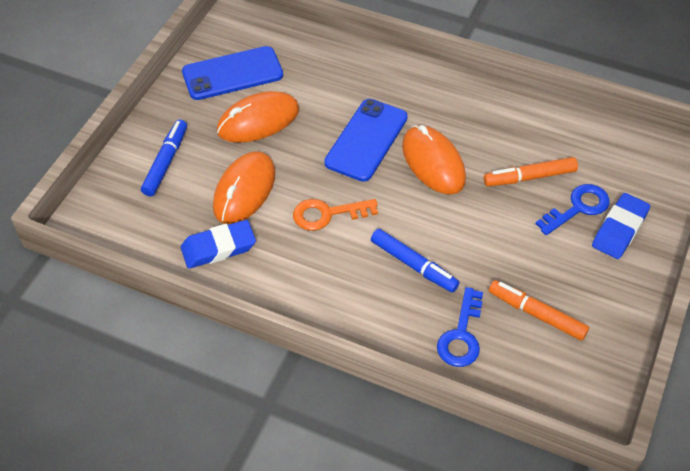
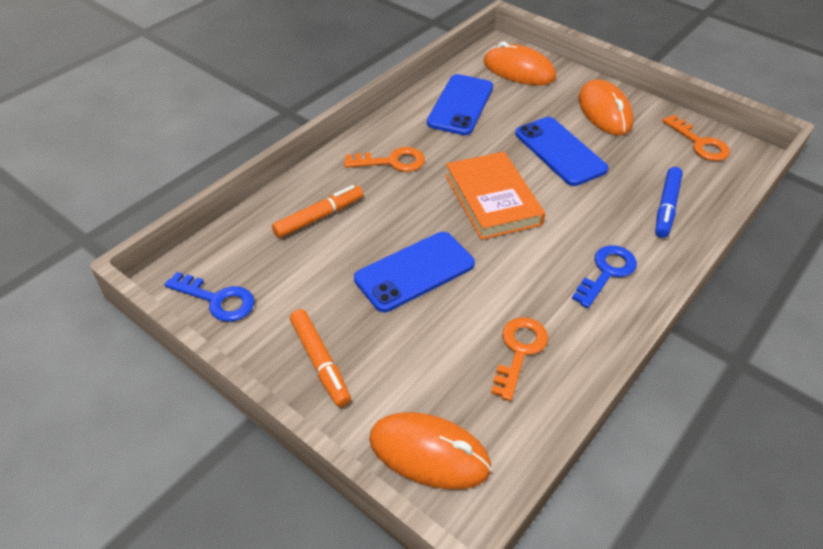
blue eraser: 2 -> 0
blue marker: 2 -> 1
blue phone: 2 -> 3
orange book: 0 -> 1
orange key: 1 -> 3

